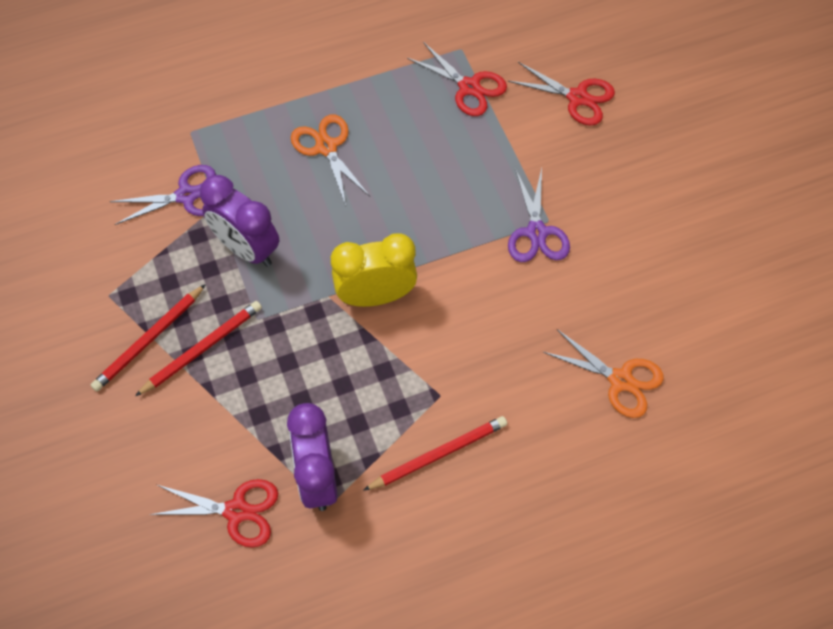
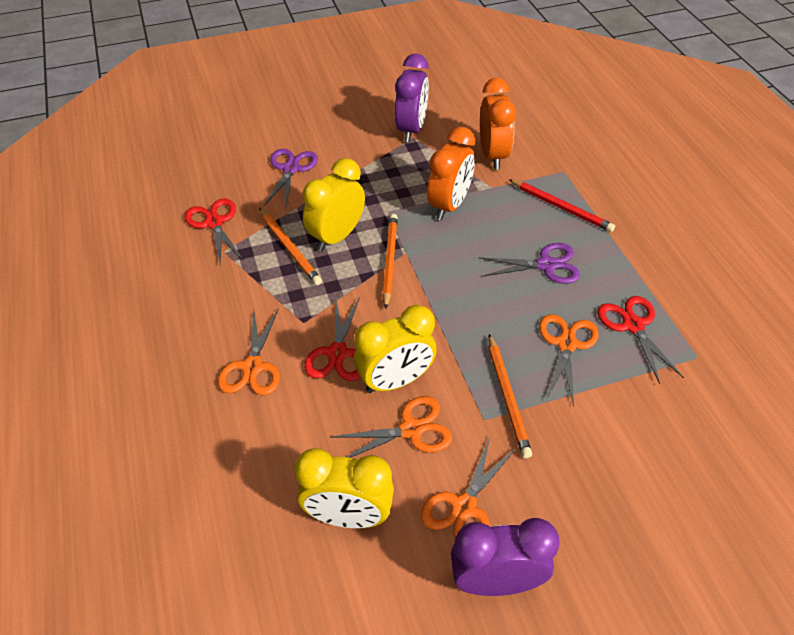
orange clock: 0 -> 2
orange pencil: 0 -> 3
orange scissors: 2 -> 4
red pencil: 3 -> 1
yellow clock: 1 -> 3

